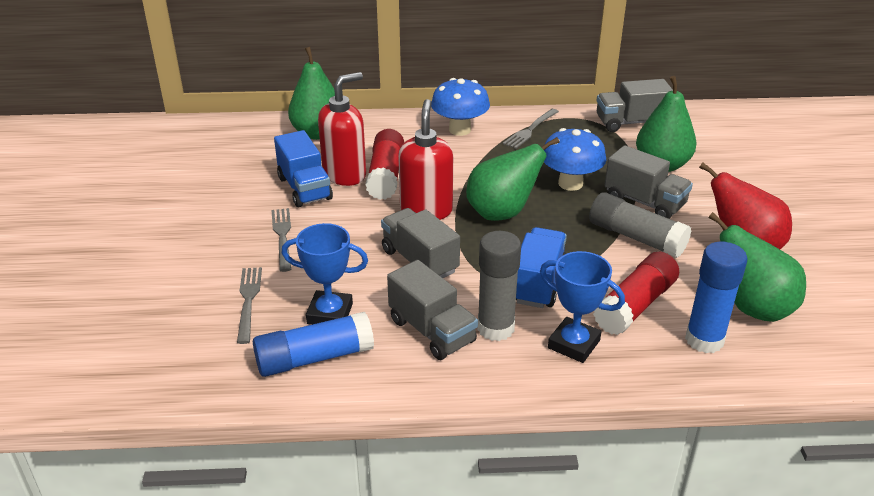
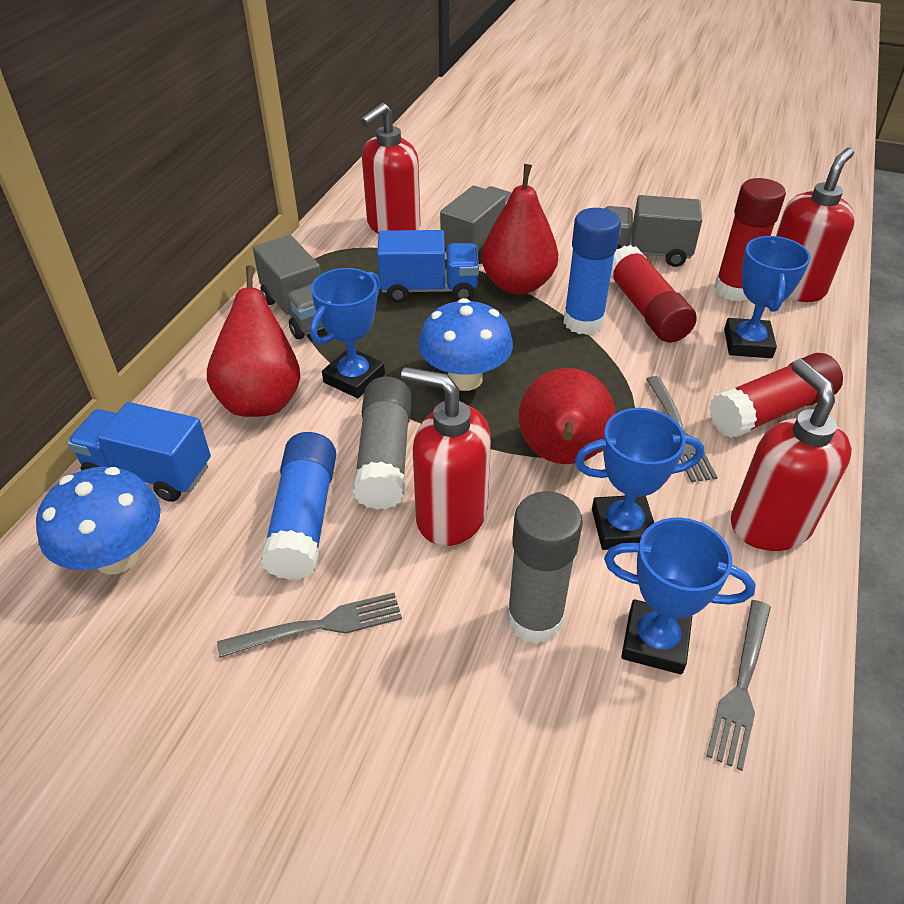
blue trophy: 2 -> 4
green pear: 4 -> 0
grey truck: 4 -> 3
red glue stick: 2 -> 3
red pear: 1 -> 3
red soap dispenser: 2 -> 4

